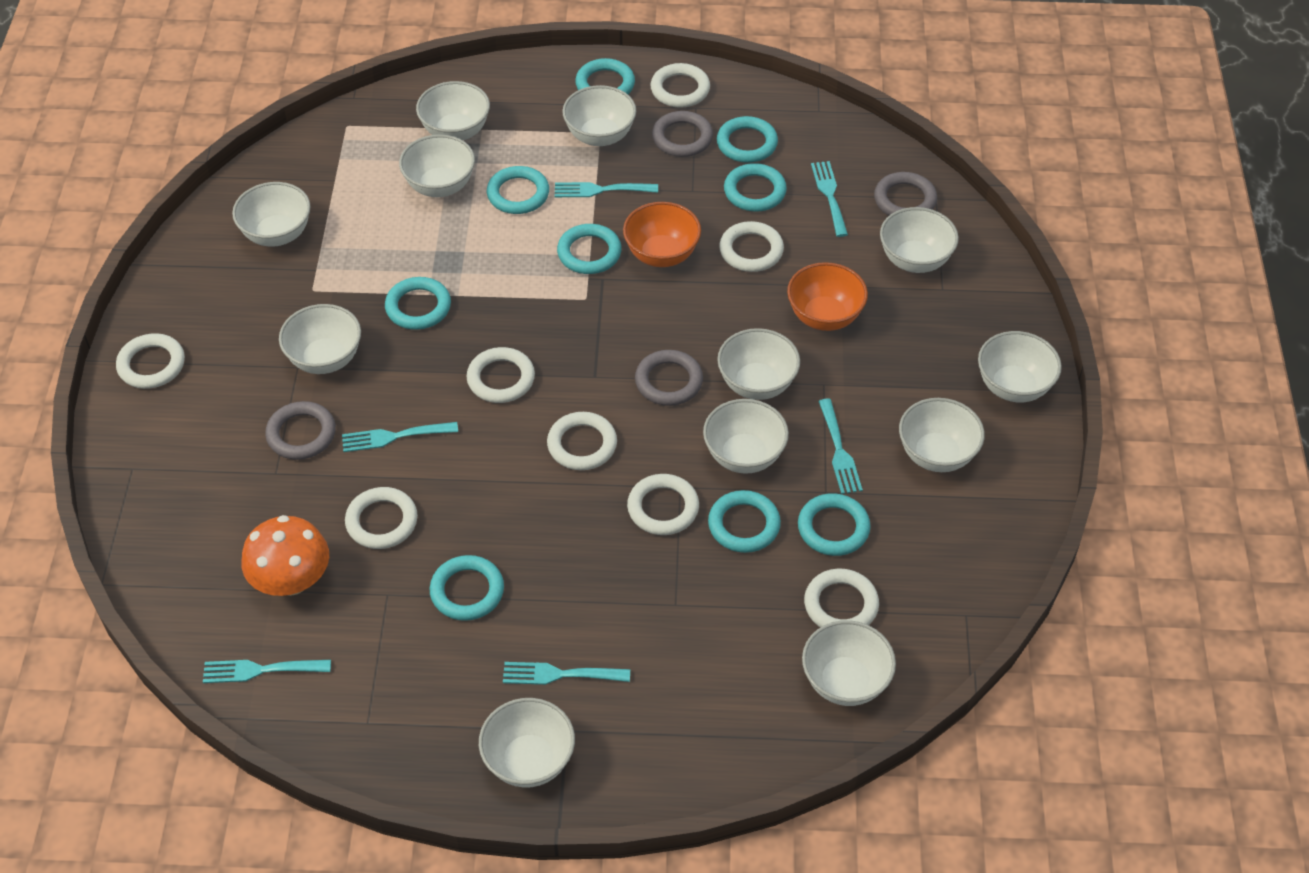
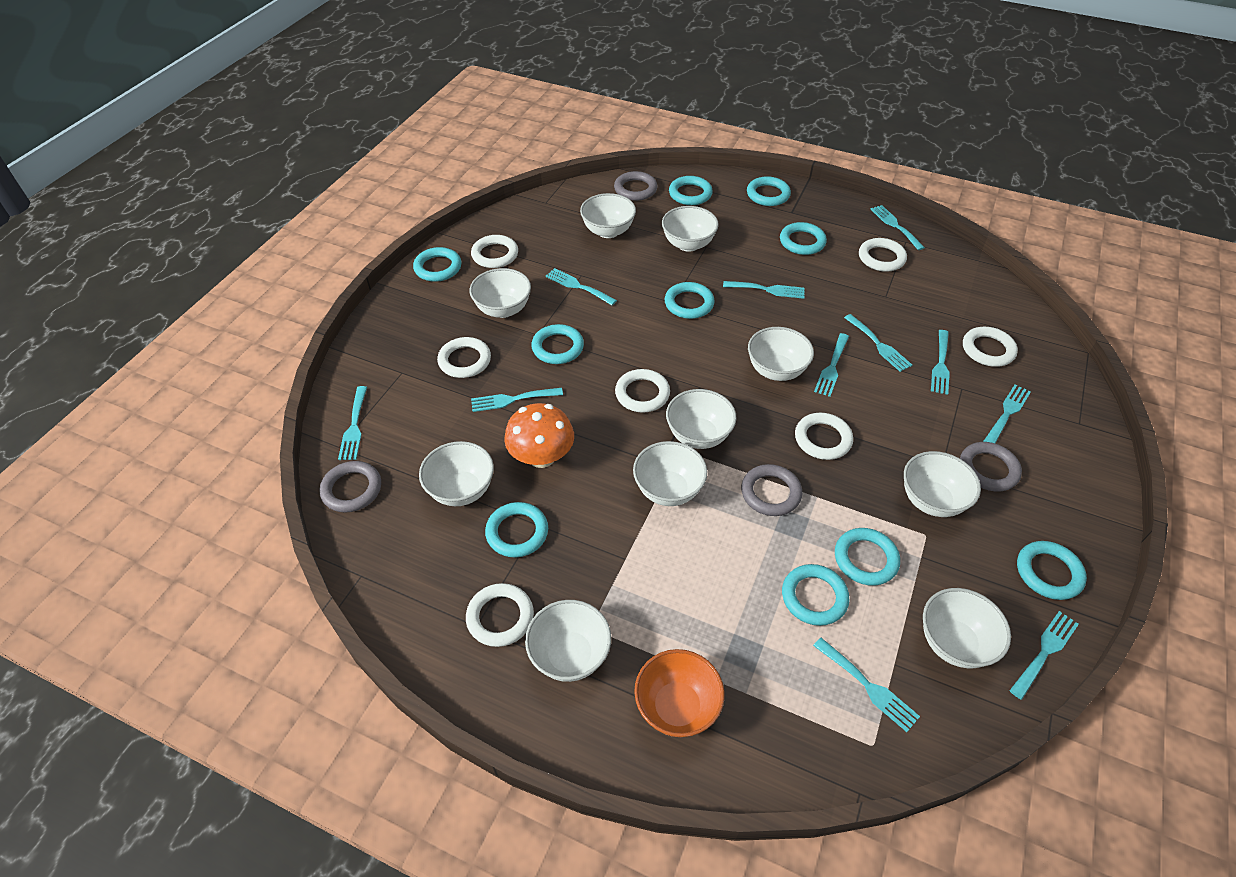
orange bowl: 2 -> 1
turquoise fork: 6 -> 11
turquoise ring: 9 -> 10
white bowl: 12 -> 10
white ring: 8 -> 7

